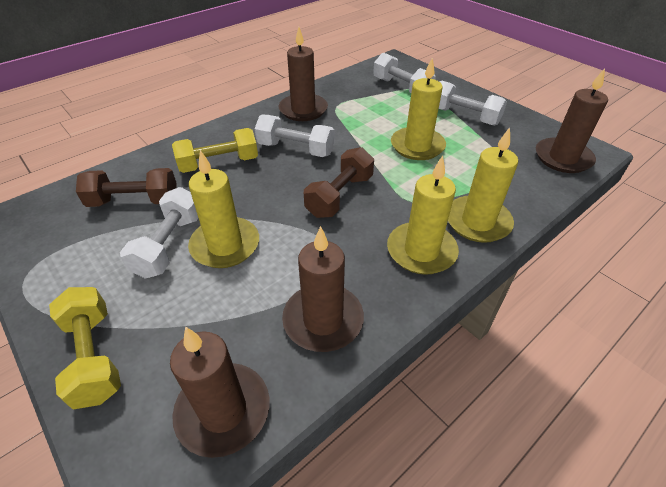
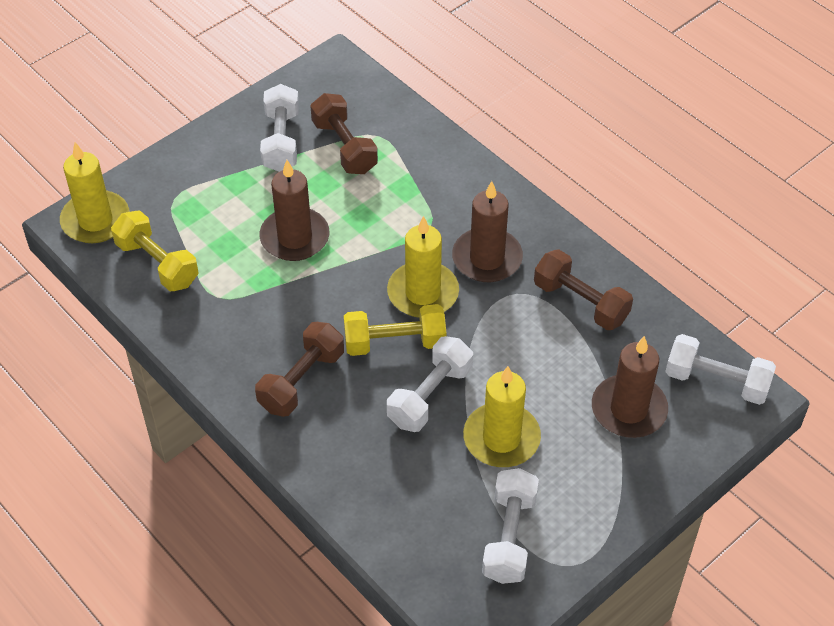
brown candle: 4 -> 3
brown dumbbell: 2 -> 3
yellow candle: 4 -> 3

